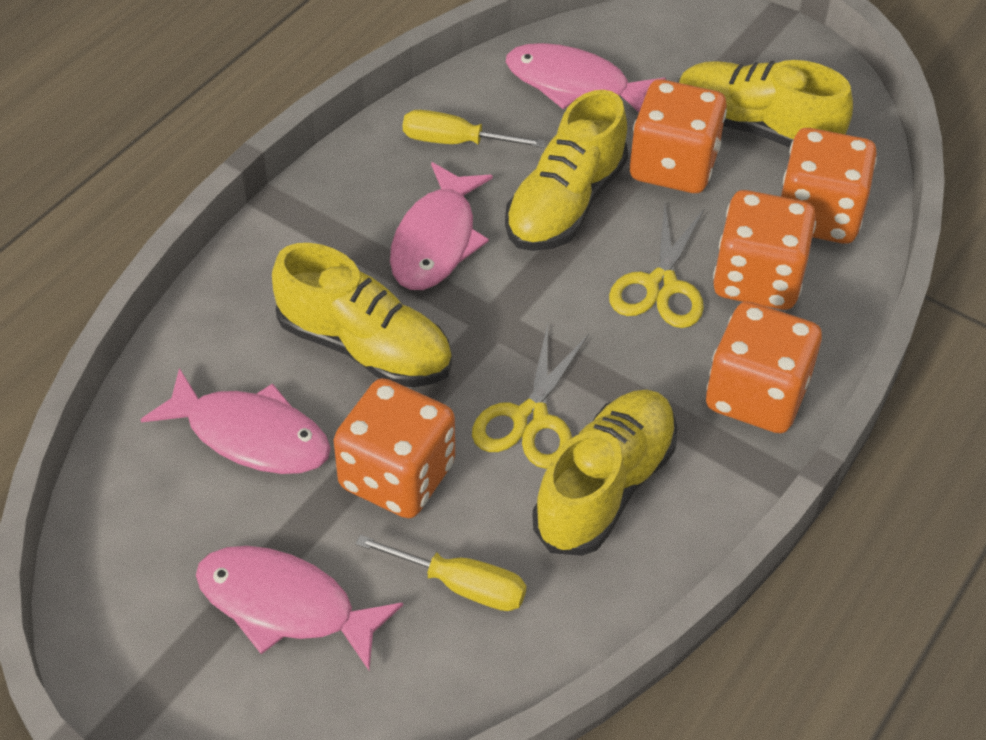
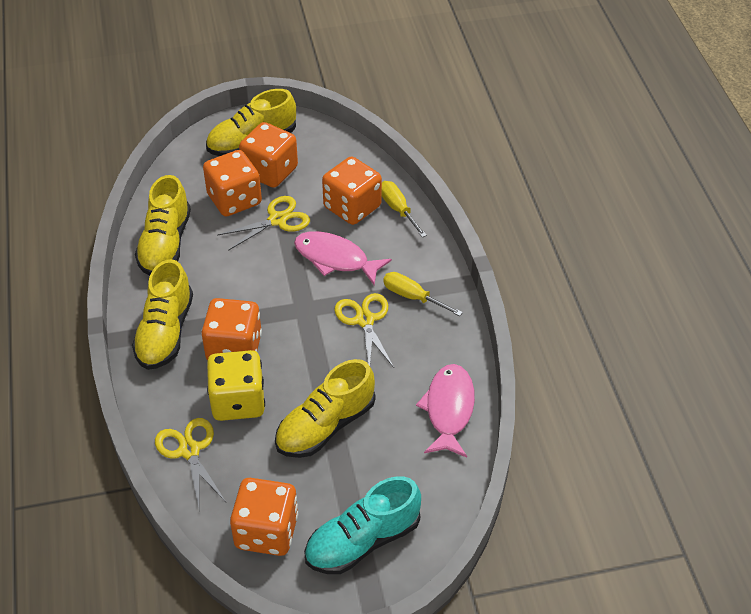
pink fish: 4 -> 2
turquoise shoe: 0 -> 1
yellow dice: 0 -> 1
yellow scissors: 2 -> 3

